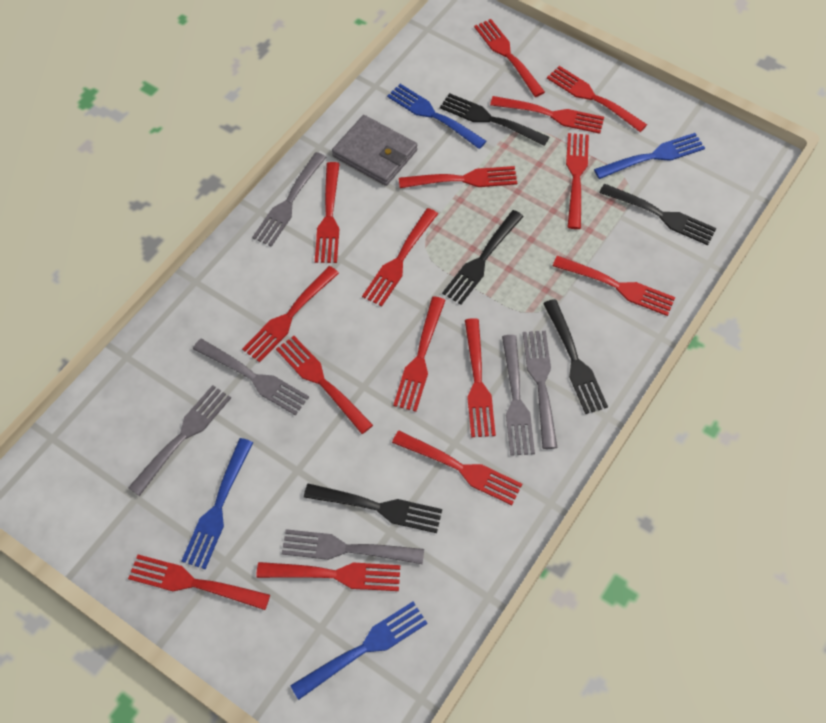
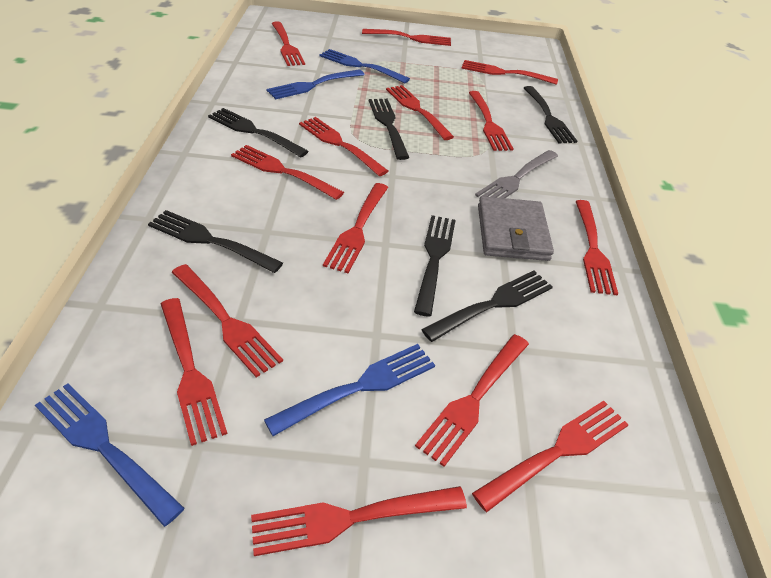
black fork: 5 -> 6
grey fork: 6 -> 1
red fork: 15 -> 14

